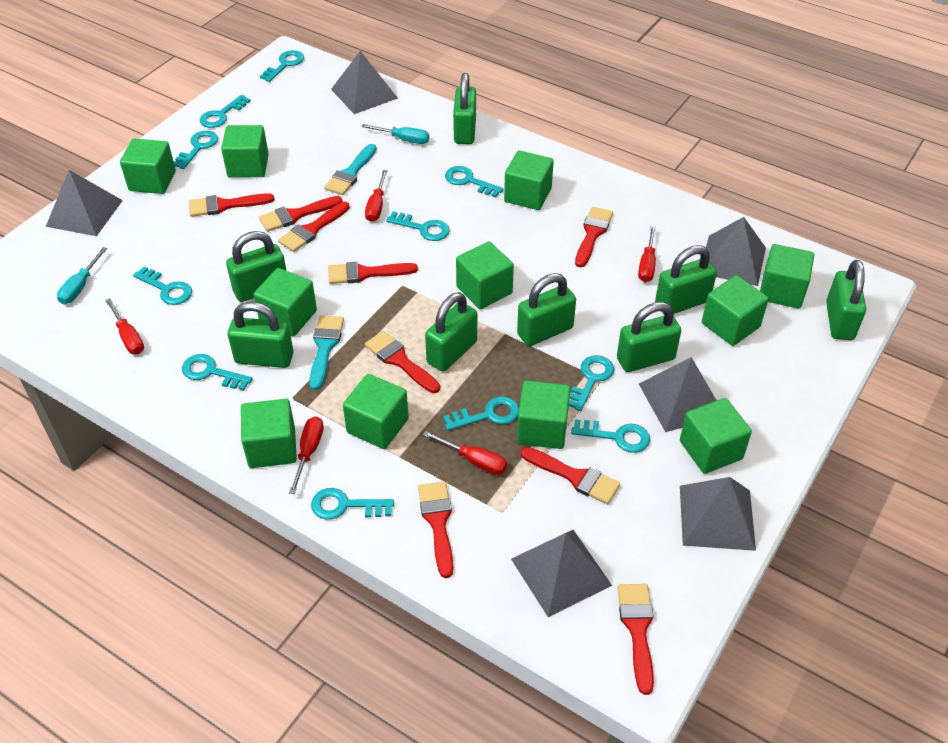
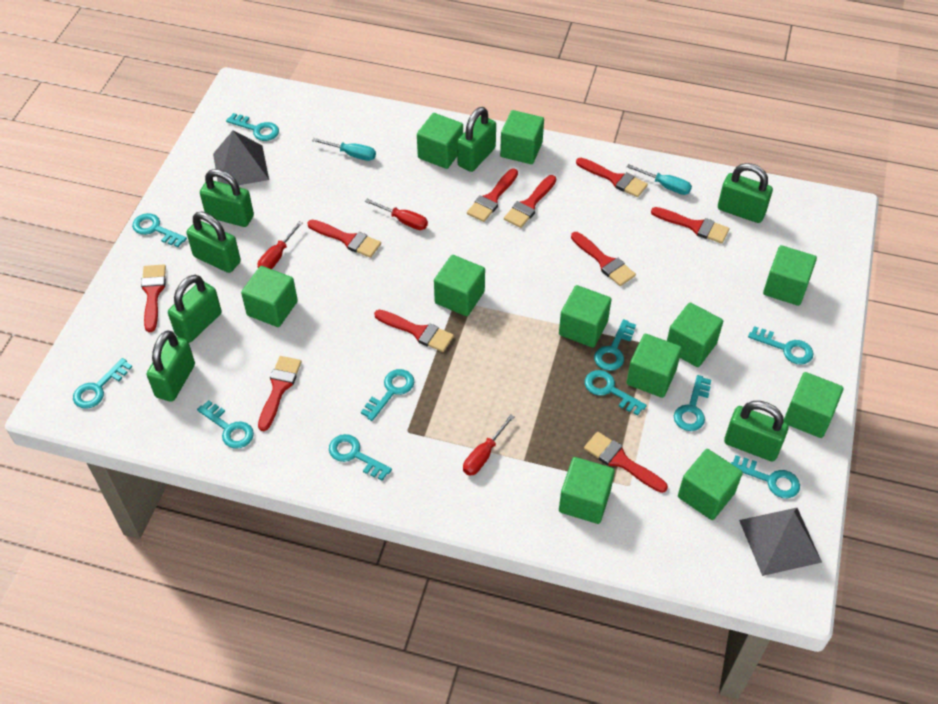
green padlock: 8 -> 7
grey pyramid: 6 -> 2
red brush: 9 -> 10
red screwdriver: 5 -> 3
turquoise brush: 2 -> 0

